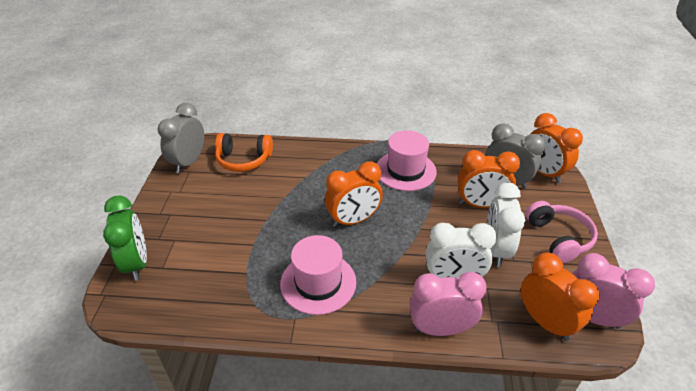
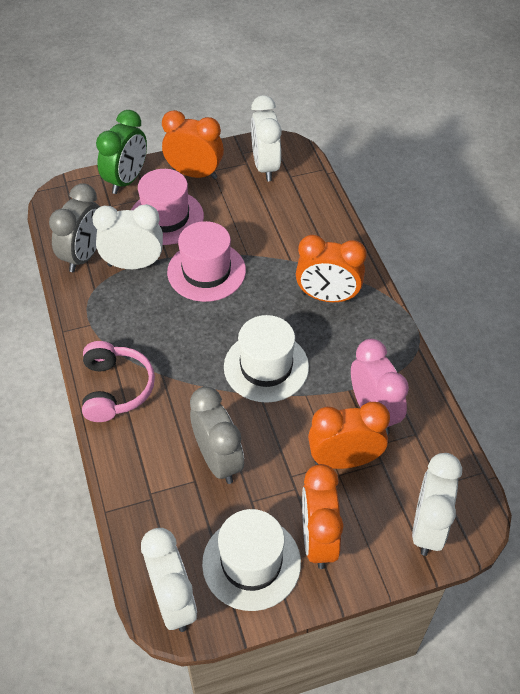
orange headphones: 1 -> 0
pink clock: 2 -> 1
white clock: 2 -> 4
white hat: 0 -> 2

